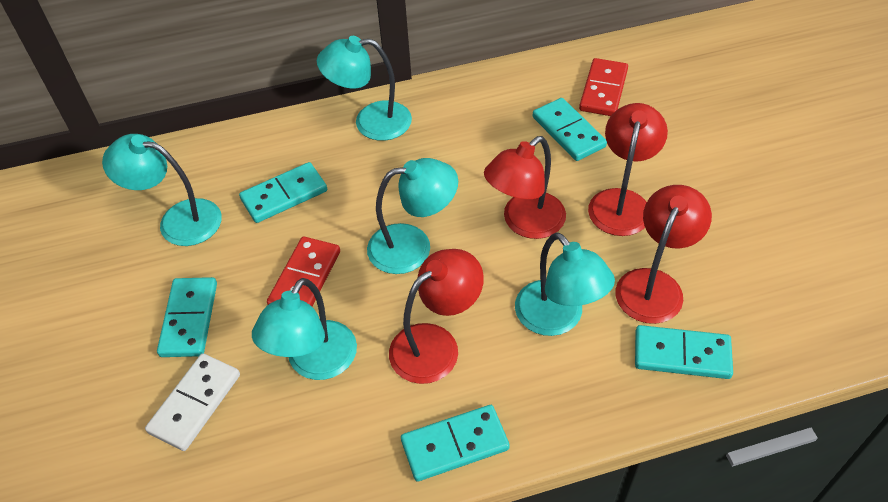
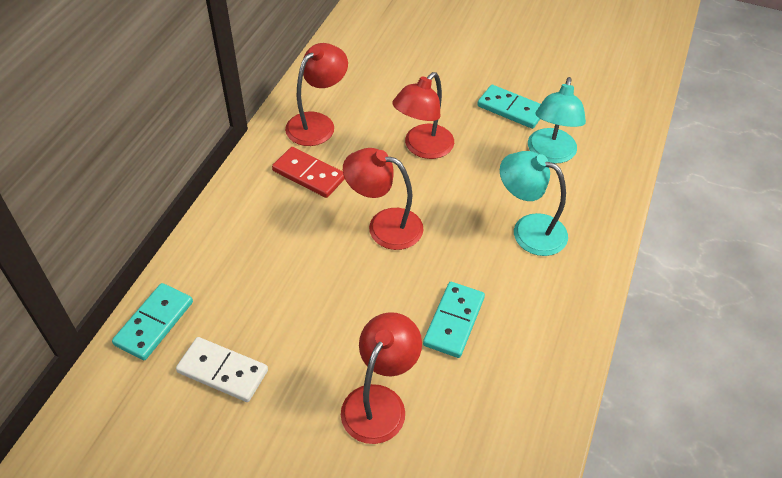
red domino: 2 -> 1
turquoise domino: 5 -> 3
turquoise lamp: 5 -> 2

